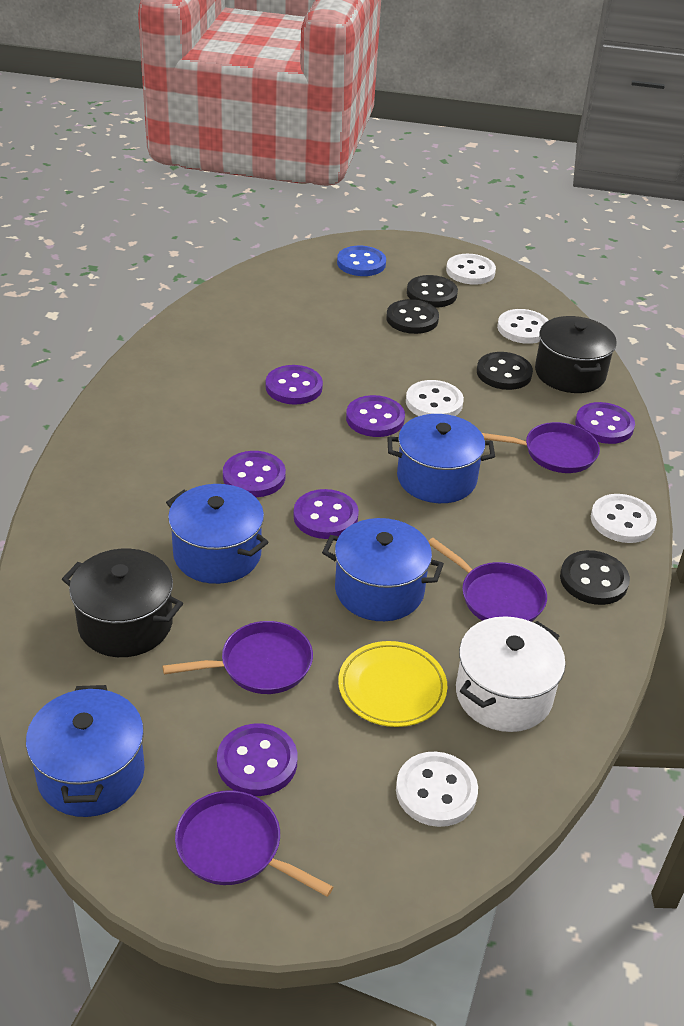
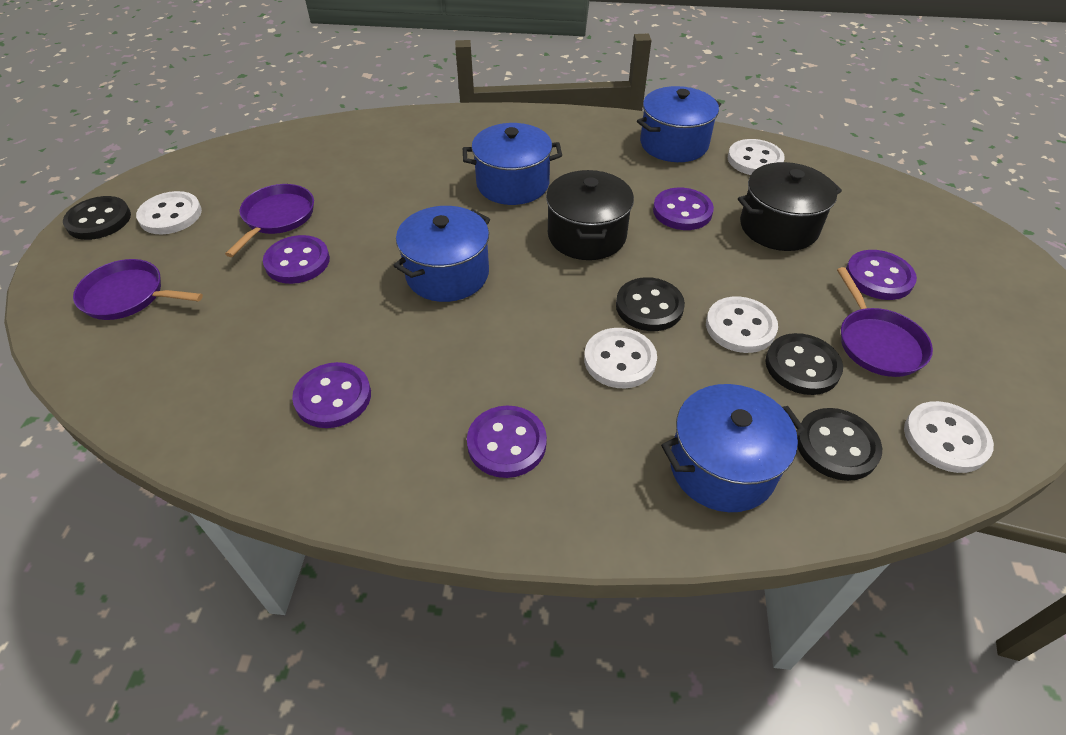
blue button: 1 -> 0
purple button: 6 -> 5
purple pan: 4 -> 3
white pot: 1 -> 0
yellow plate: 1 -> 0

